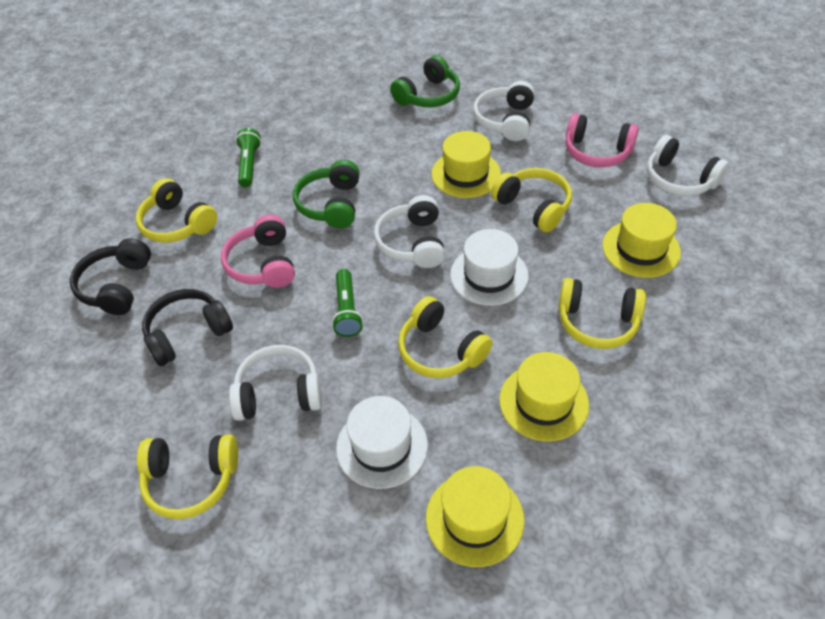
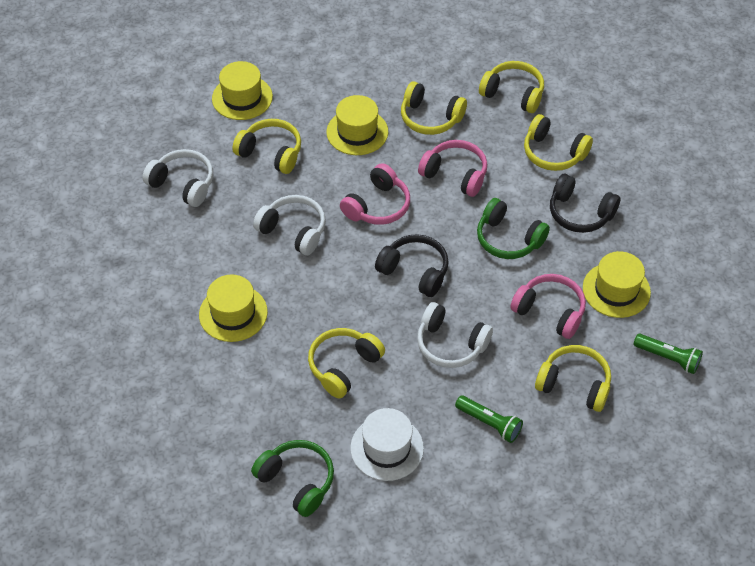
pink headphones: 2 -> 3
white hat: 2 -> 1
white headphones: 4 -> 3
yellow headphones: 5 -> 6

